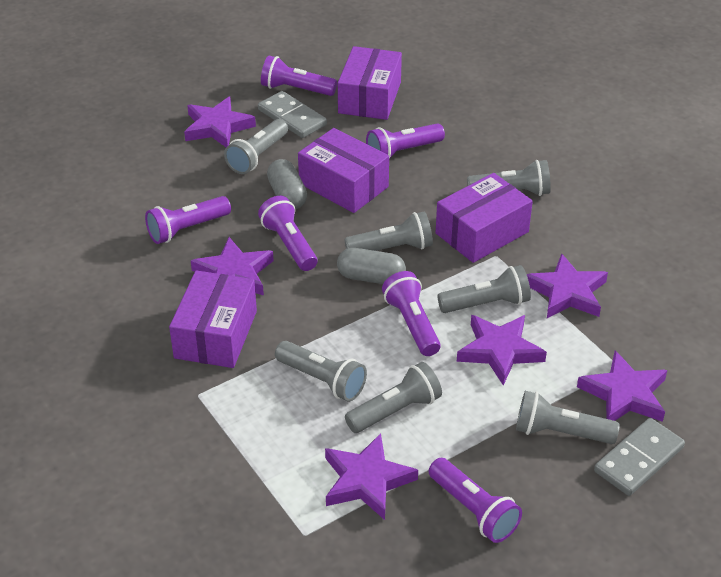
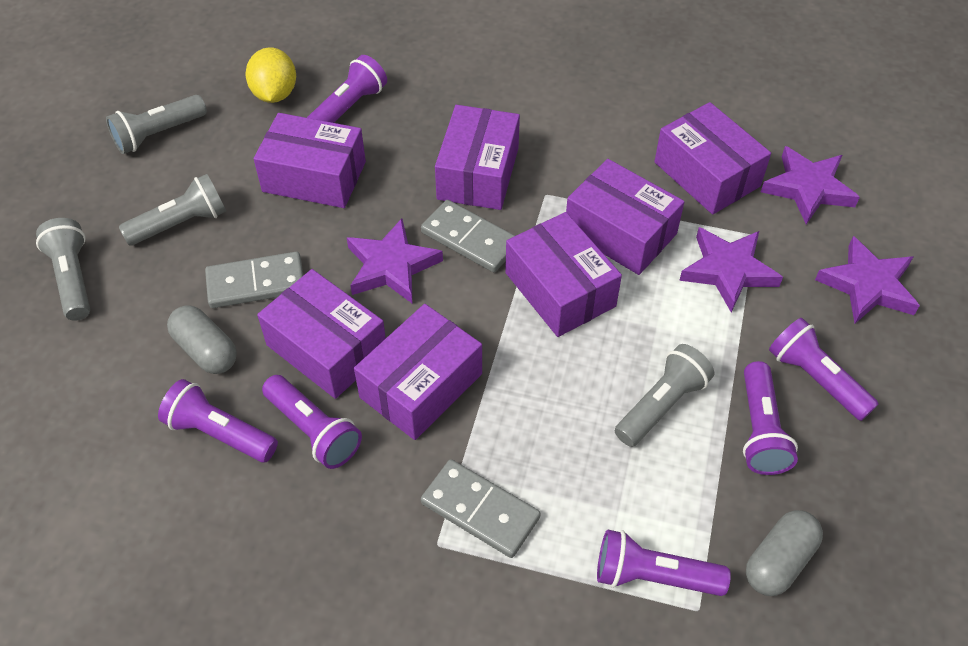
grey domino: 2 -> 3
grey flashlight: 7 -> 4
purple box: 4 -> 7
purple star: 6 -> 4
yellow lemon: 0 -> 1

